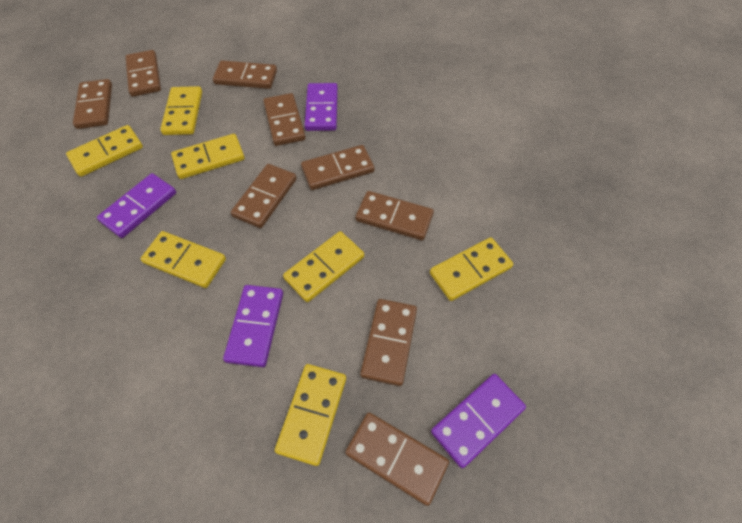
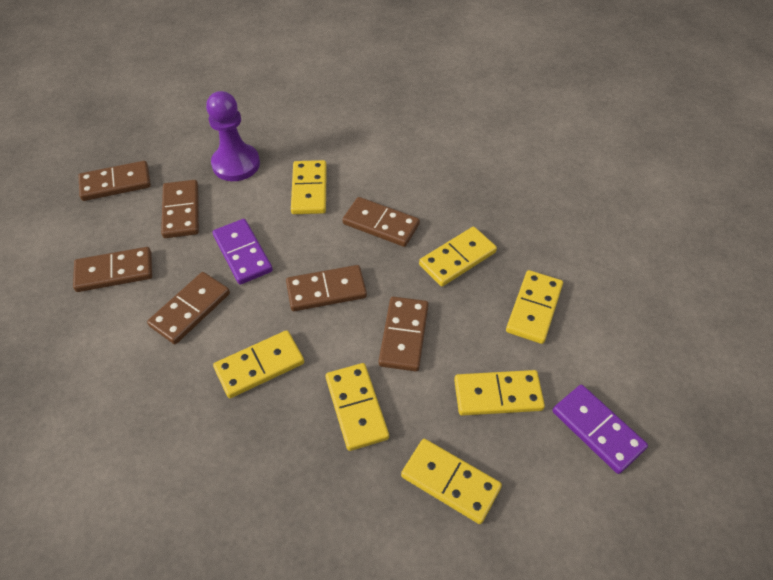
brown domino: 9 -> 7
purple domino: 4 -> 2
purple pawn: 0 -> 1

